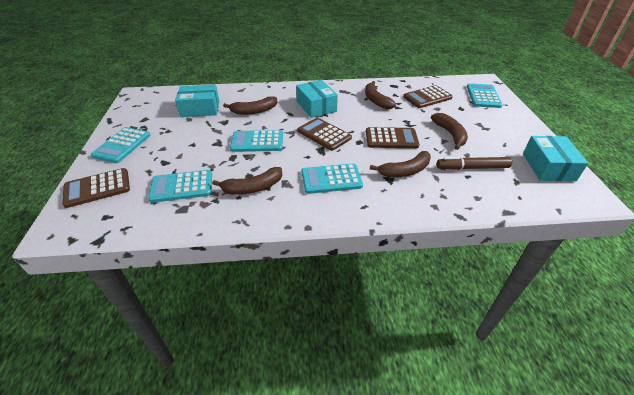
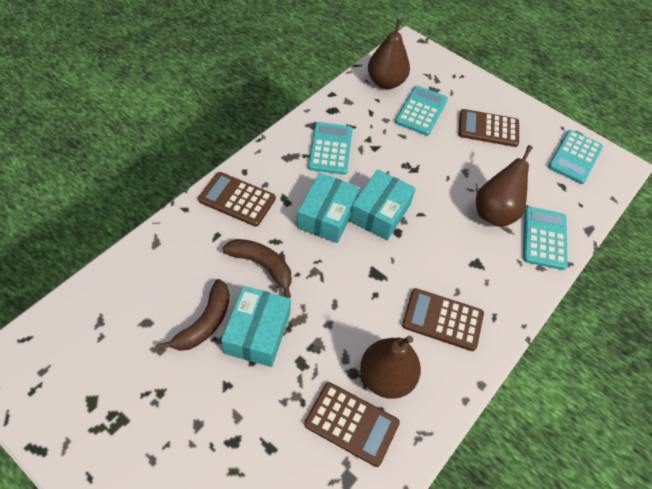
brown banana: 5 -> 2
brown marker: 1 -> 0
brown pear: 0 -> 3
turquoise calculator: 5 -> 4

